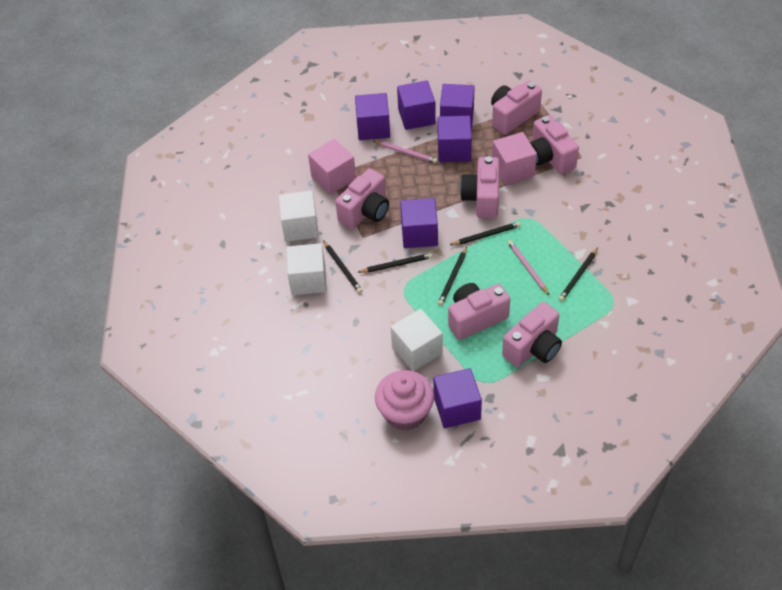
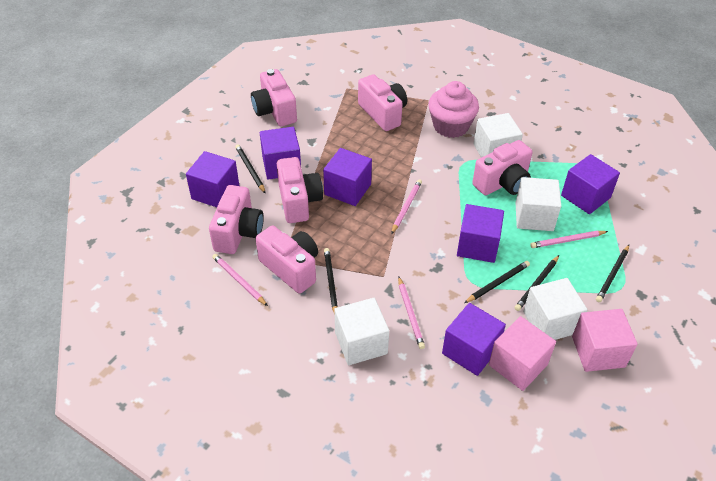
pink pencil: 2 -> 4
white cube: 3 -> 4

